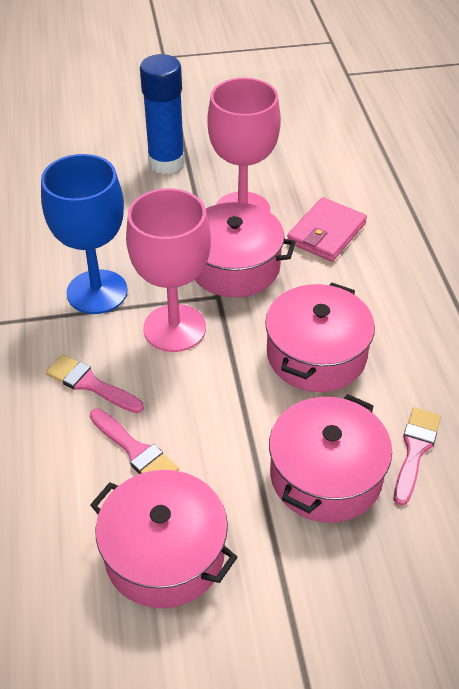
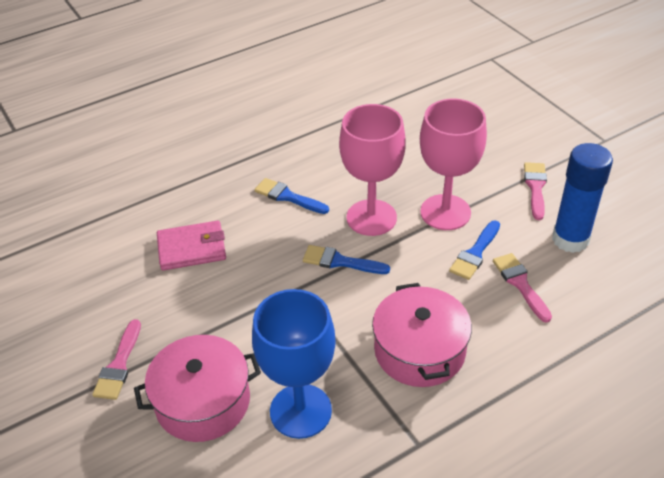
blue brush: 0 -> 3
pink pot: 4 -> 2

